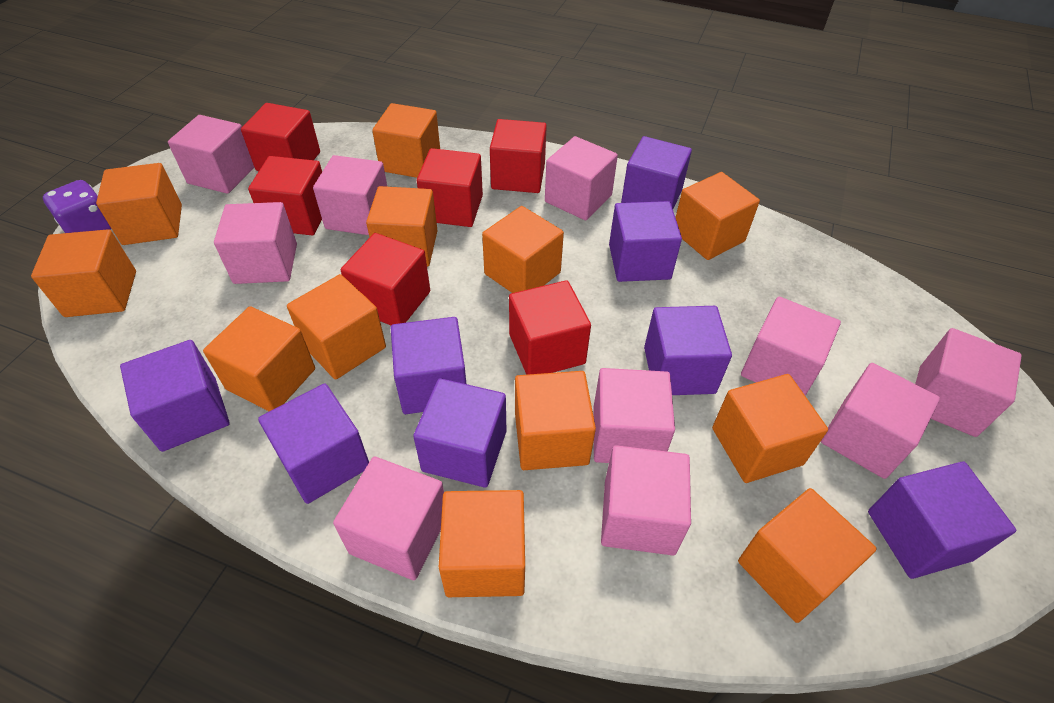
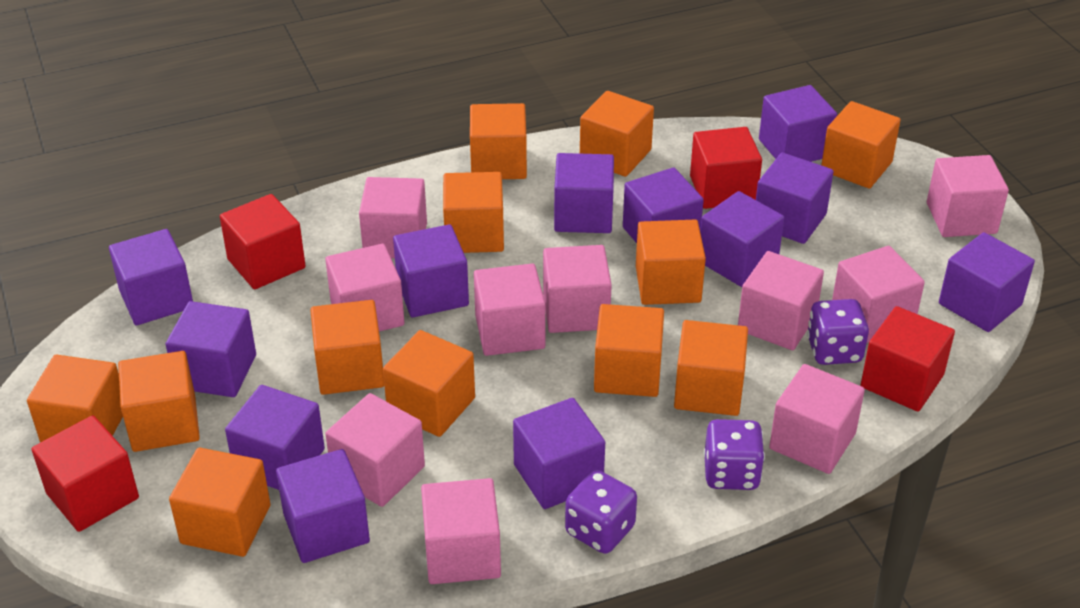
purple cube: 8 -> 12
purple dice: 1 -> 3
red cube: 6 -> 4

